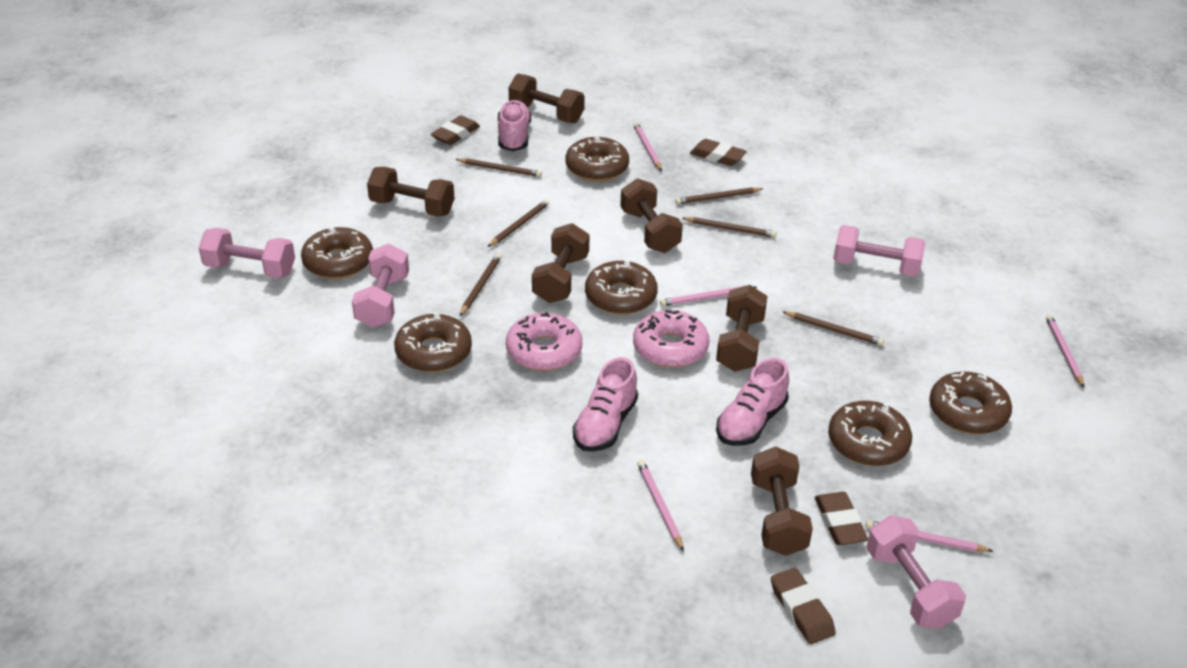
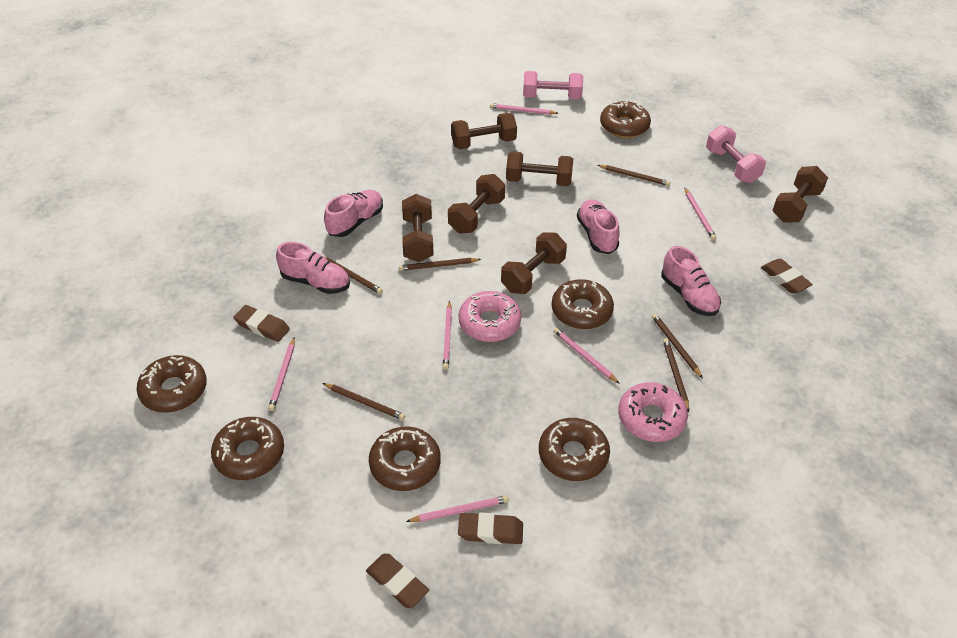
pink dumbbell: 4 -> 2
pink pencil: 5 -> 6
pink shoe: 3 -> 4

